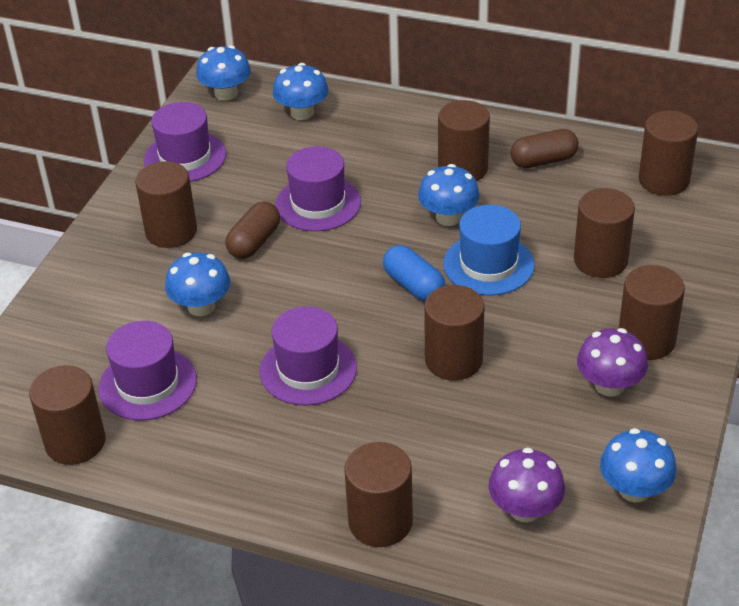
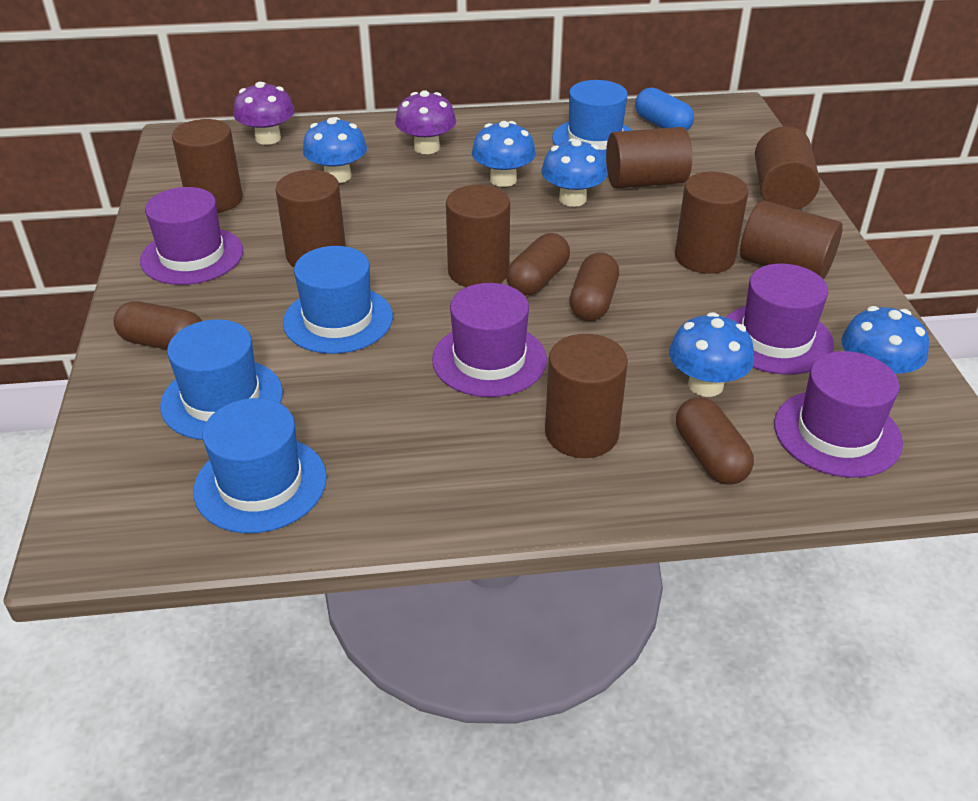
blue hat: 1 -> 4
brown capsule: 2 -> 4

